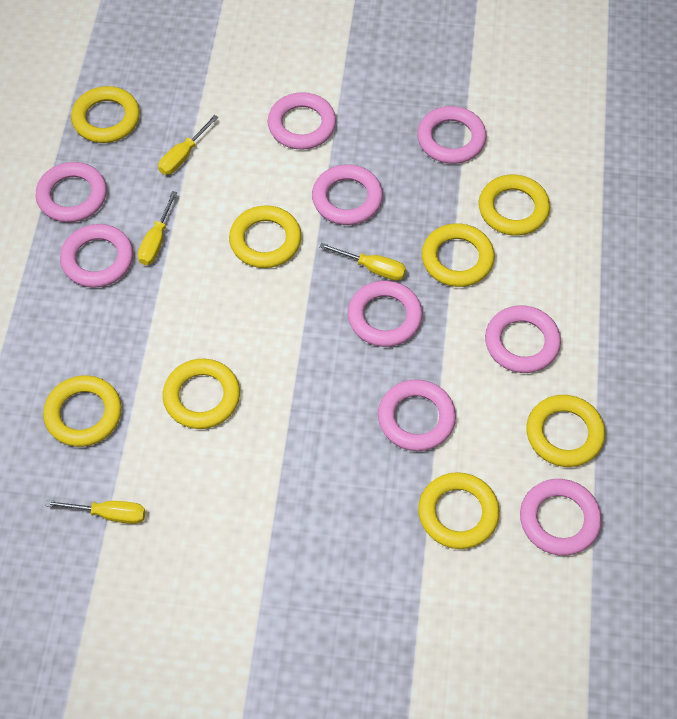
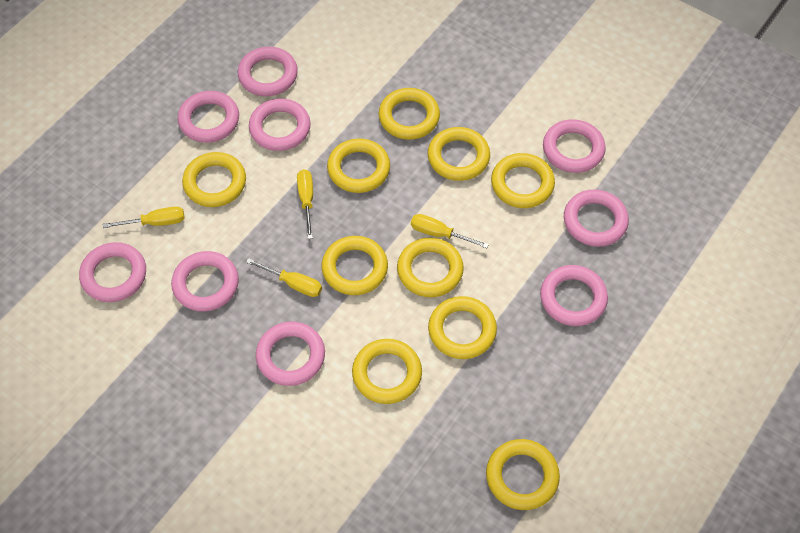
yellow ring: 8 -> 10

